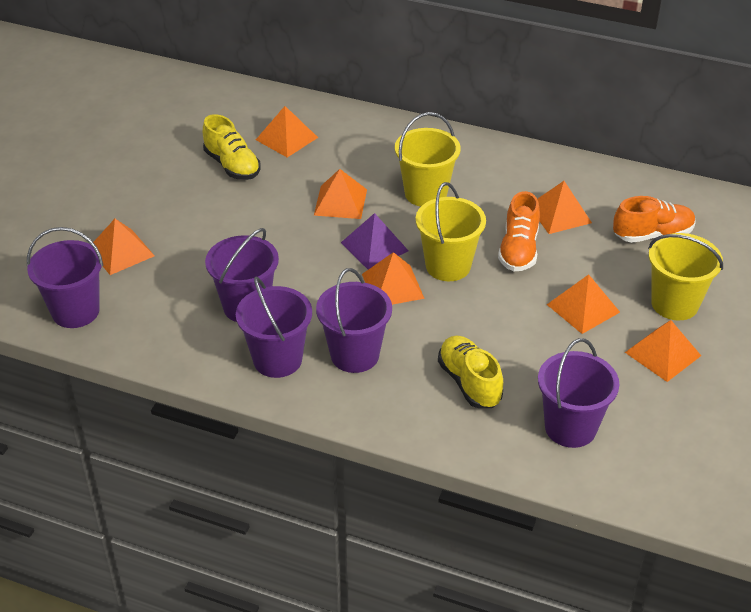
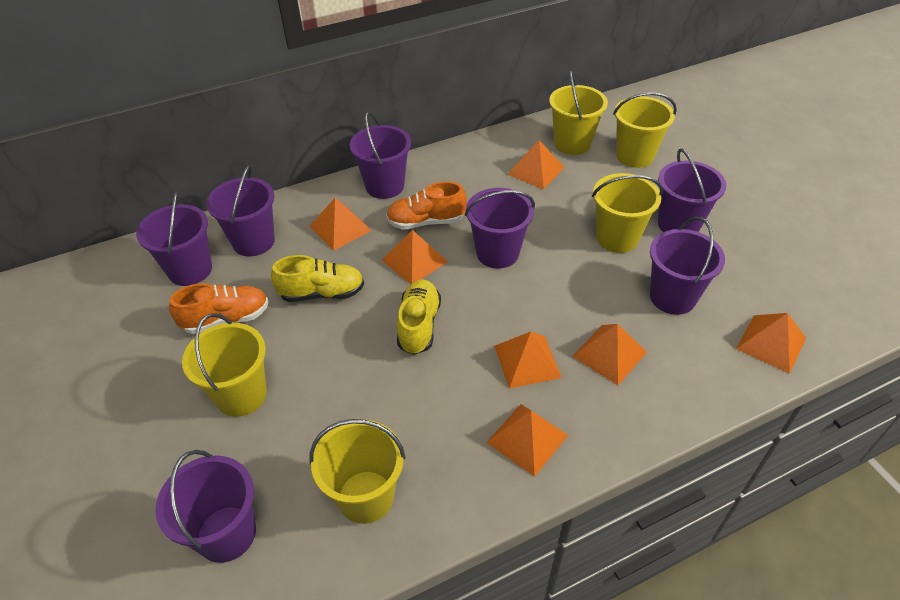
purple bucket: 5 -> 7
purple pyramid: 1 -> 0
yellow bucket: 3 -> 5

